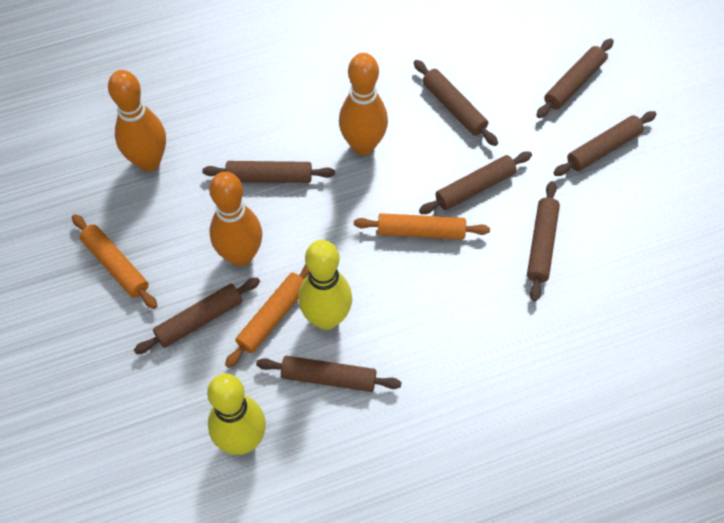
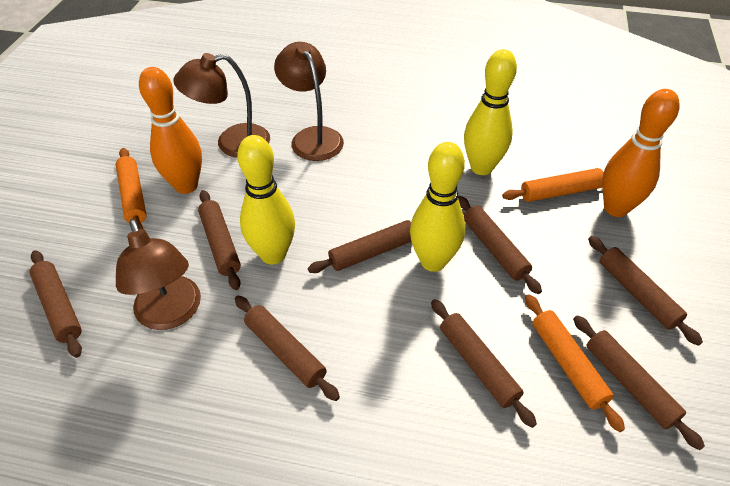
brown lamp: 0 -> 3
orange bowling pin: 3 -> 2
yellow bowling pin: 2 -> 3

